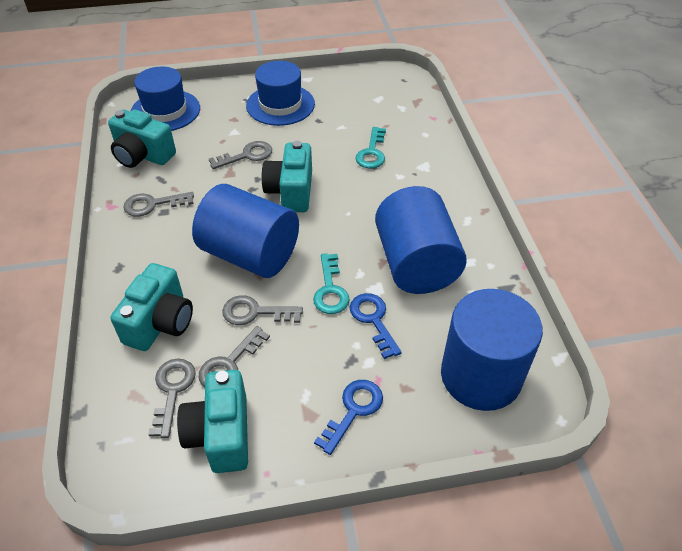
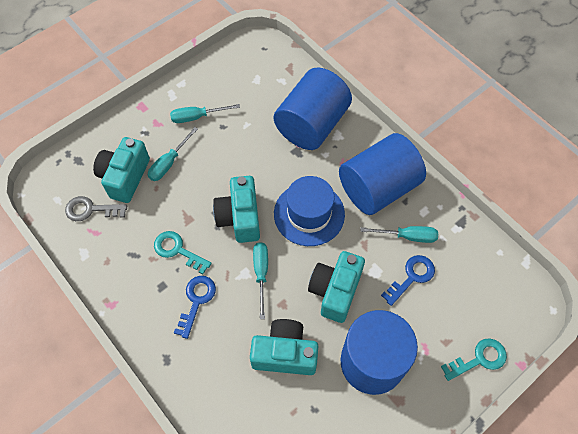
blue hat: 2 -> 1
grey key: 5 -> 1
turquoise screwdriver: 0 -> 4

